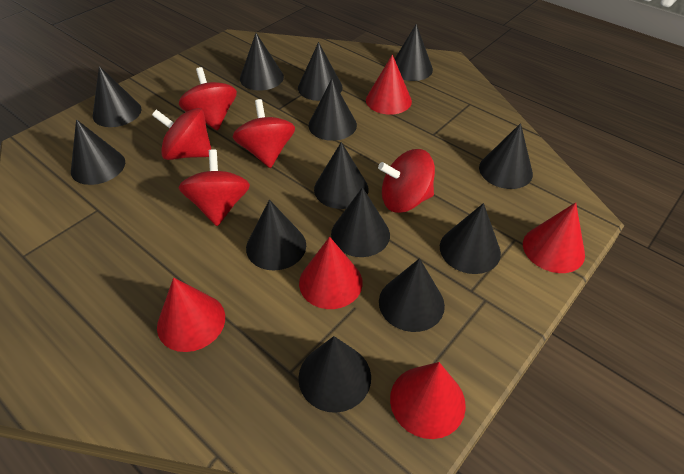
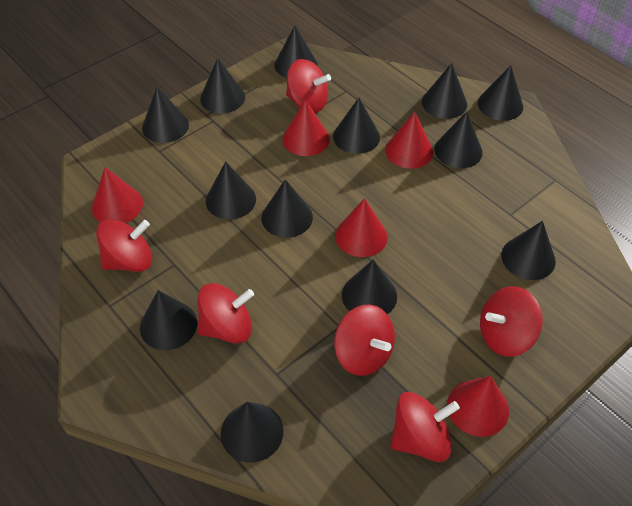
red spinning top: 5 -> 6

